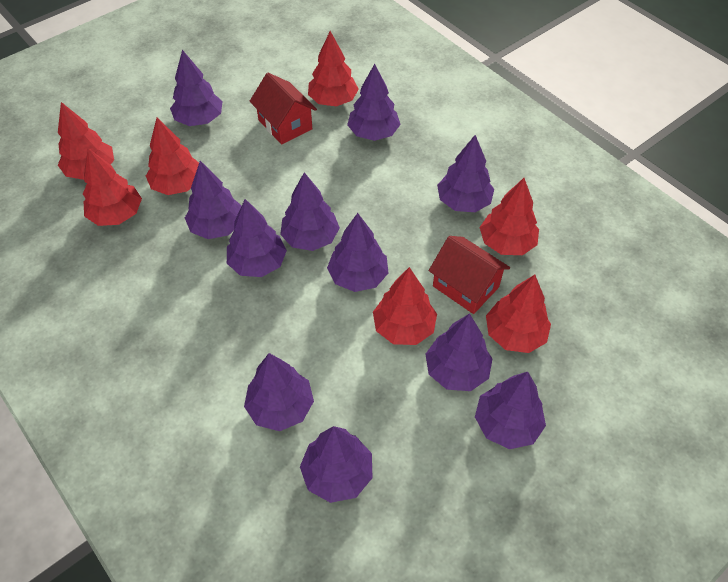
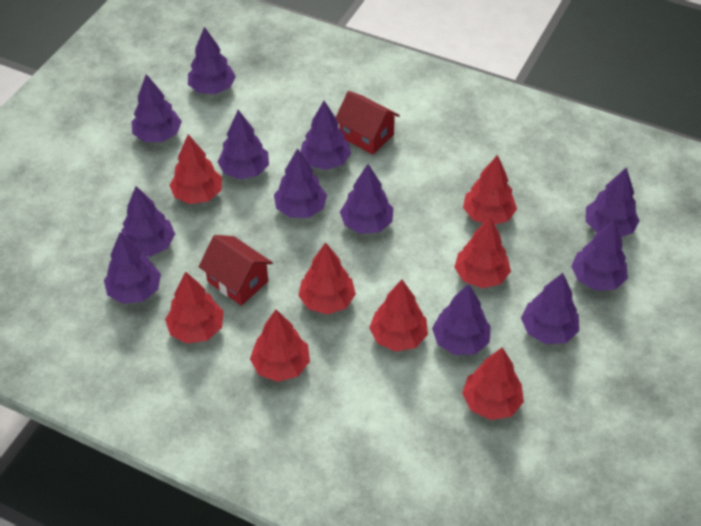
purple tree: 11 -> 12
red tree: 7 -> 8

